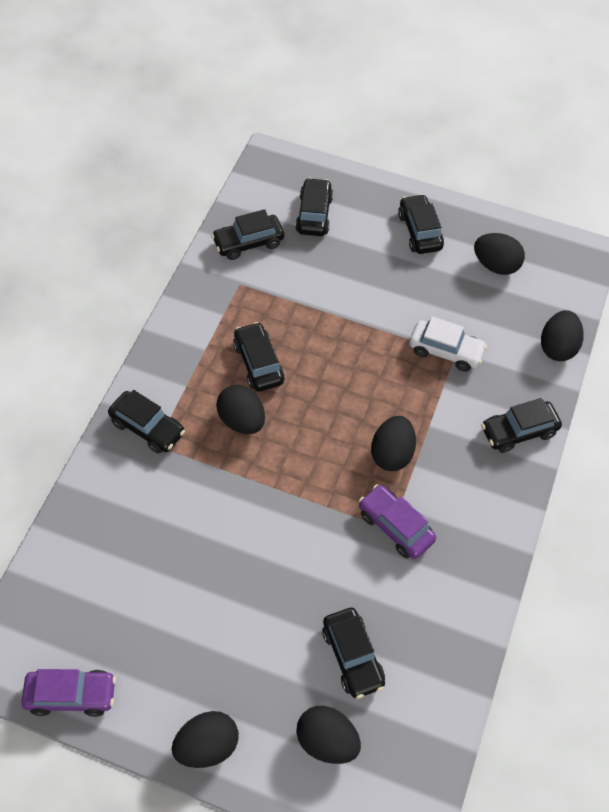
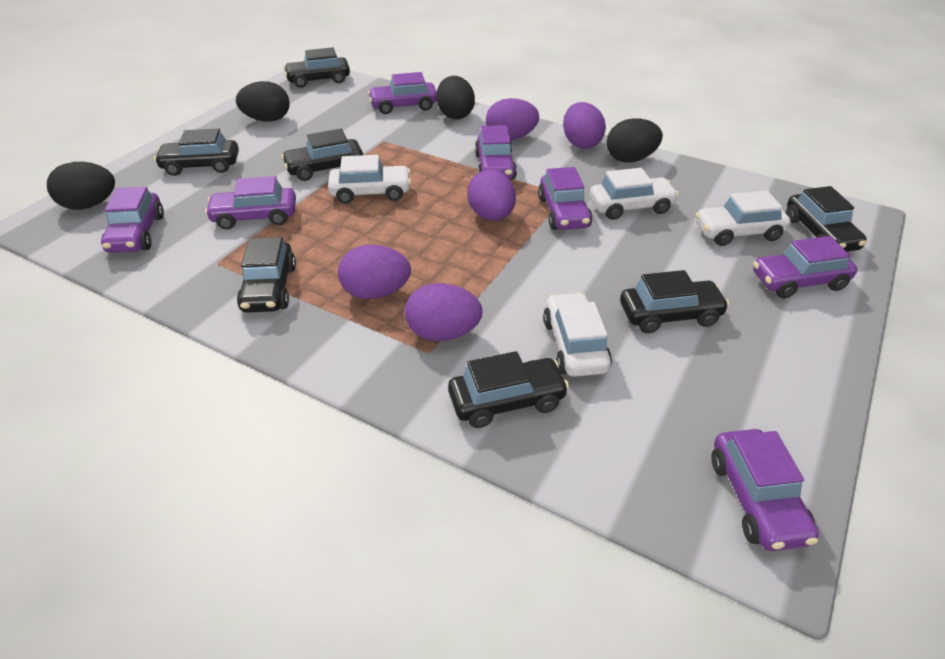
black egg: 6 -> 4
purple car: 2 -> 7
purple egg: 0 -> 5
white car: 1 -> 4

